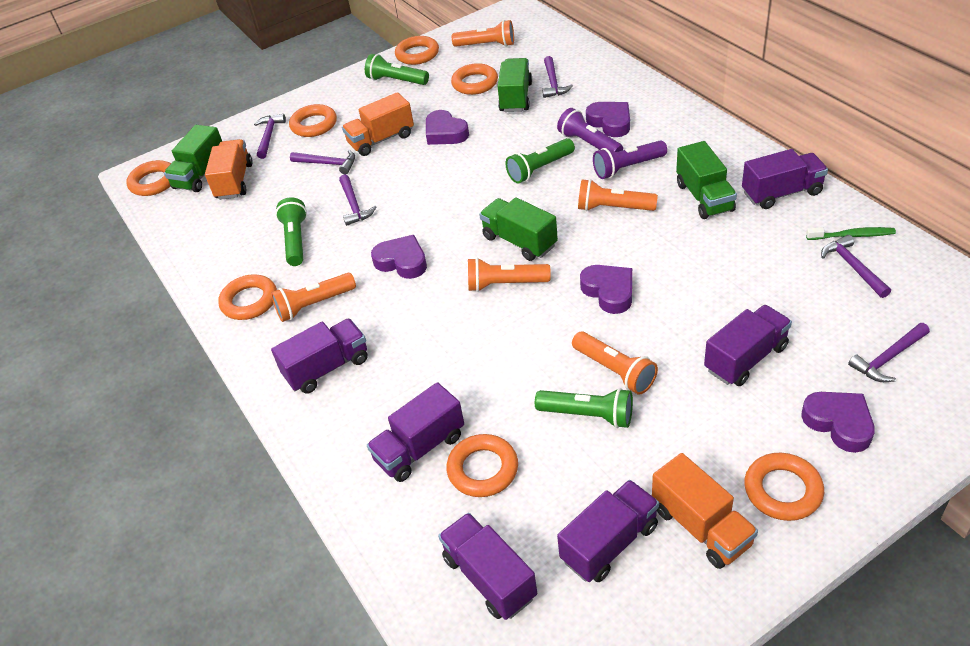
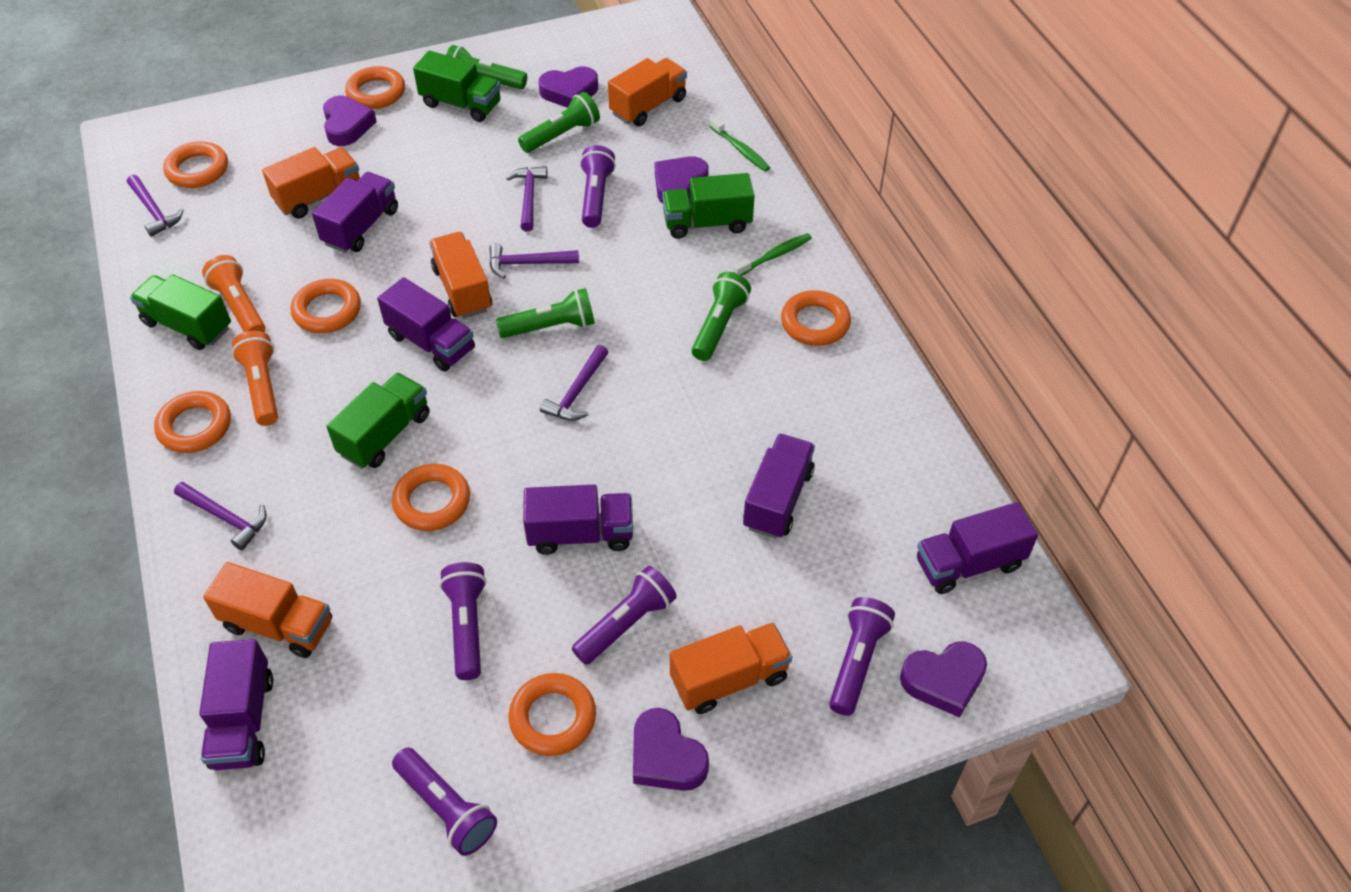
green toothbrush: 1 -> 2
orange flashlight: 5 -> 2
orange truck: 3 -> 5
purple flashlight: 2 -> 5
purple hammer: 6 -> 5

